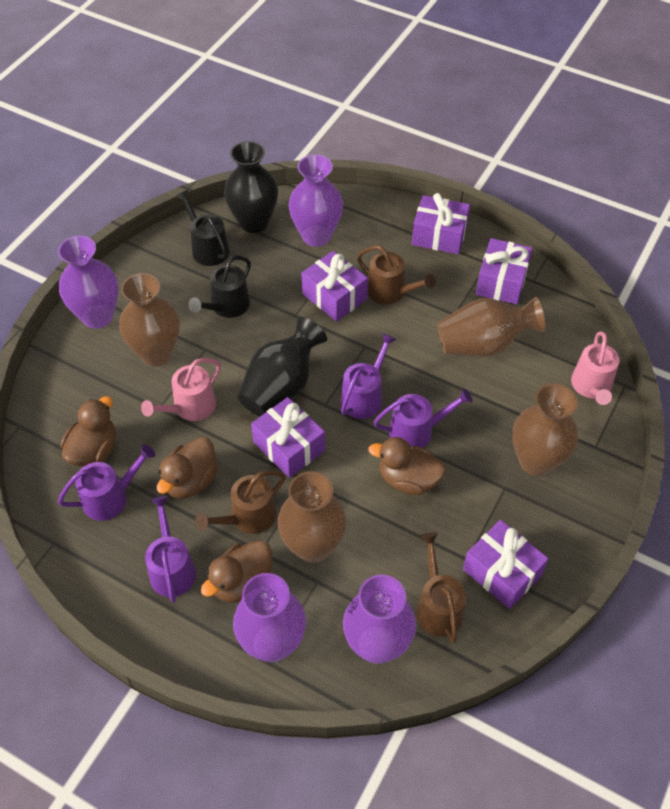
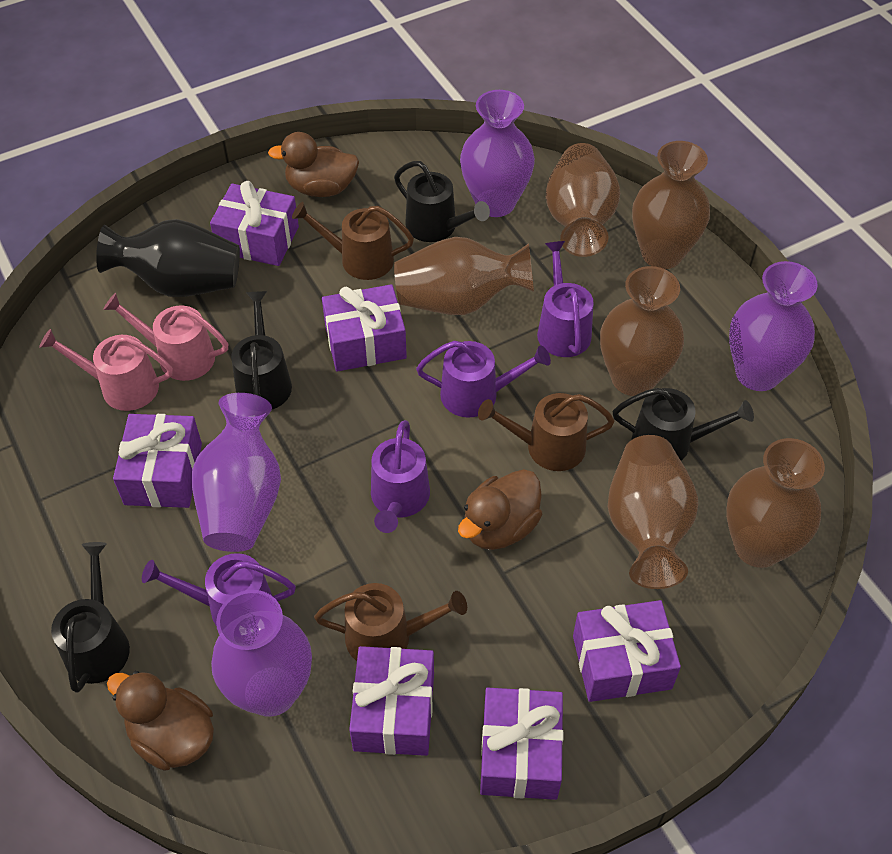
black vase: 2 -> 1
black watering can: 2 -> 4
brown duck: 4 -> 3
brown vase: 4 -> 6
purple gift: 5 -> 6

